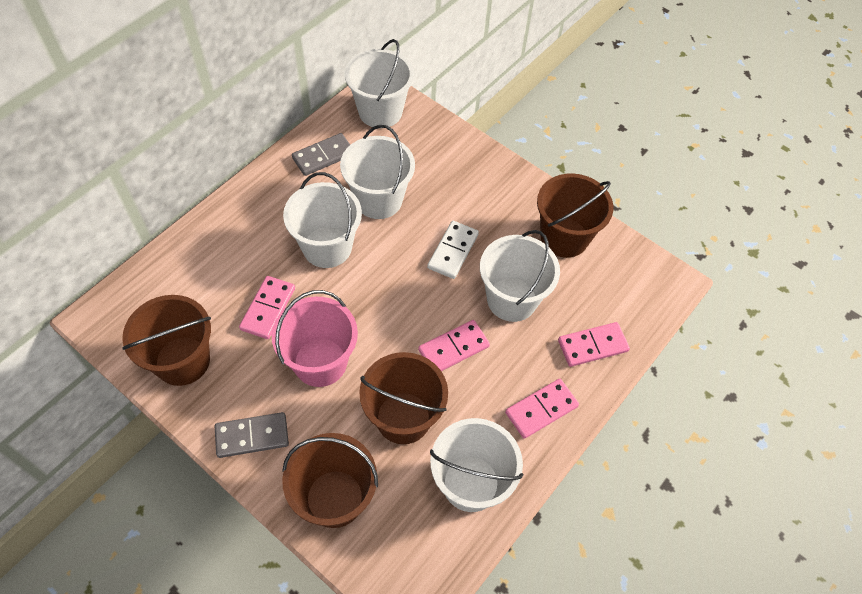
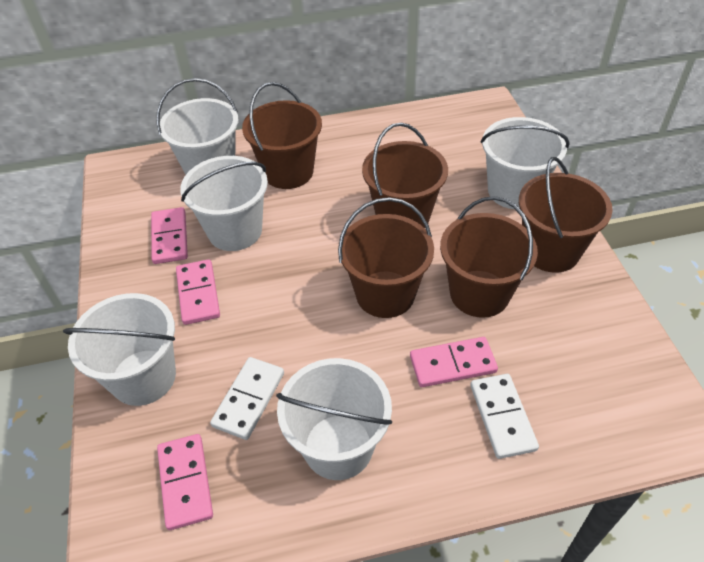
brown bucket: 4 -> 5
grey domino: 2 -> 0
pink bucket: 1 -> 0
white domino: 1 -> 2

